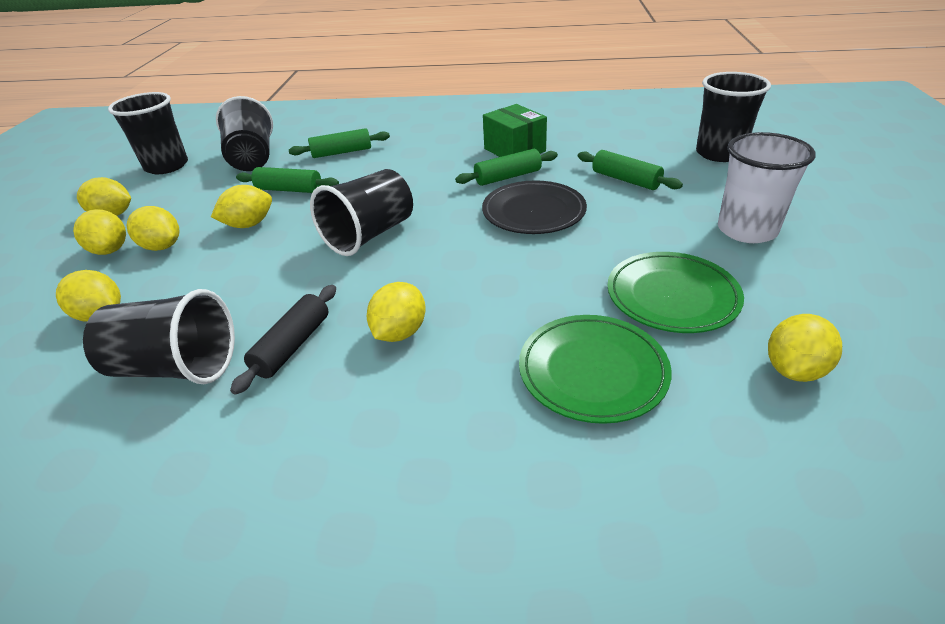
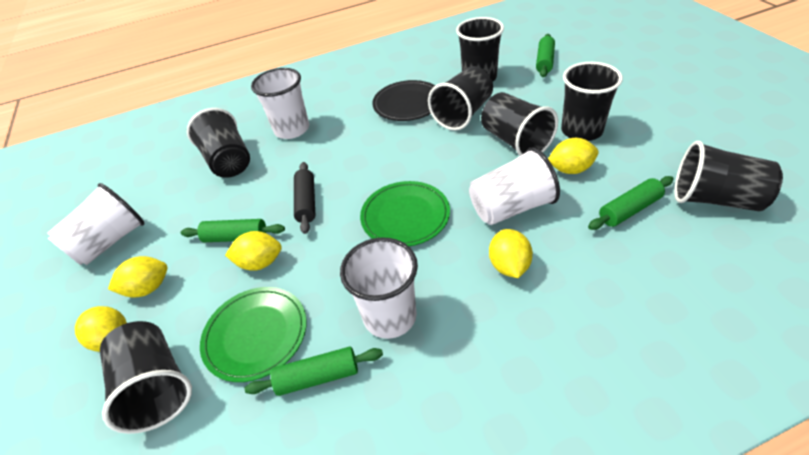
black cup: 5 -> 7
green box: 1 -> 0
white cup: 1 -> 4
yellow lemon: 7 -> 5

